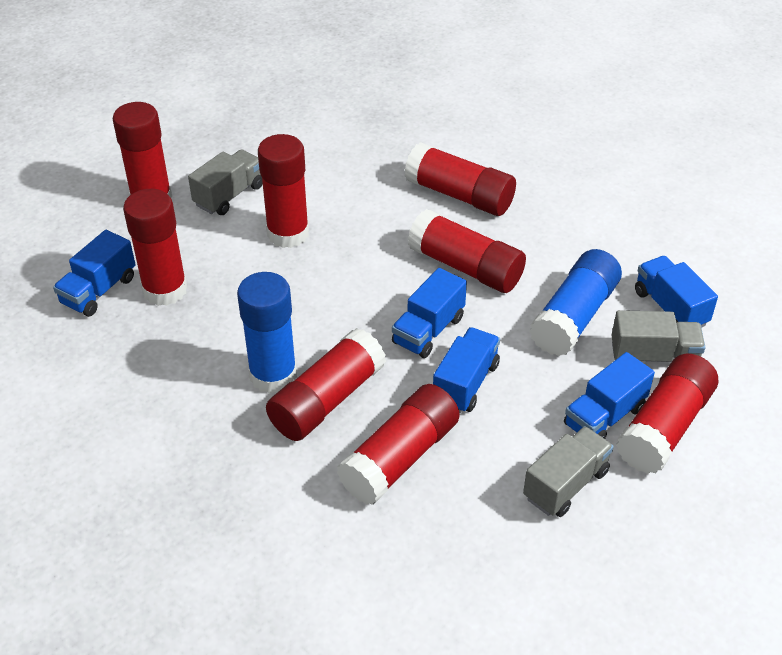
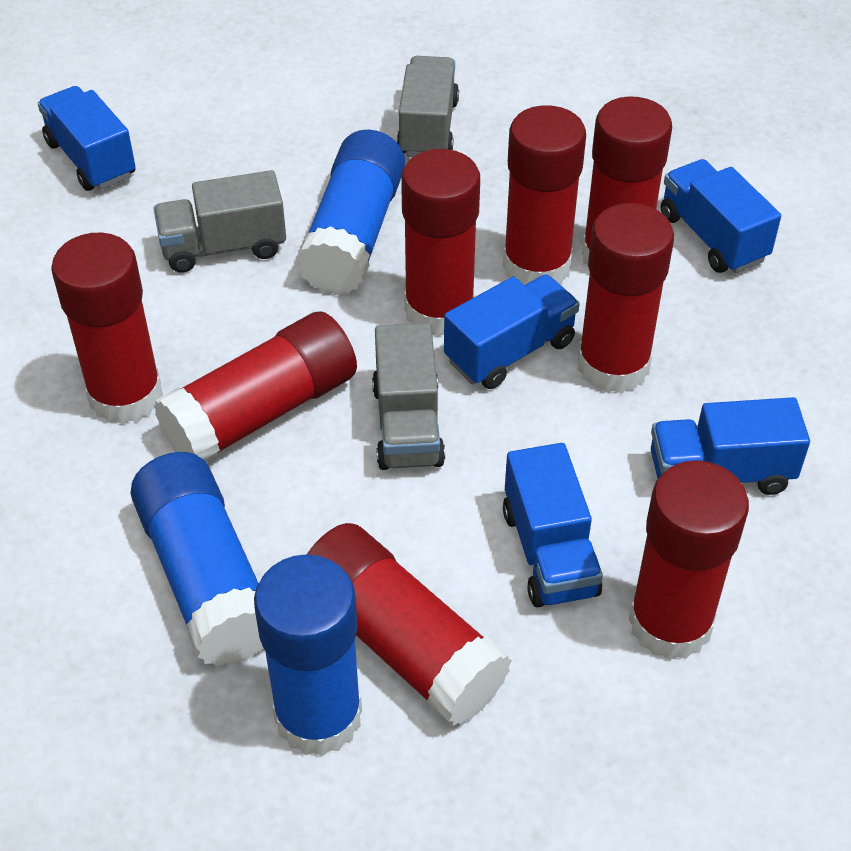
blue glue stick: 2 -> 3

